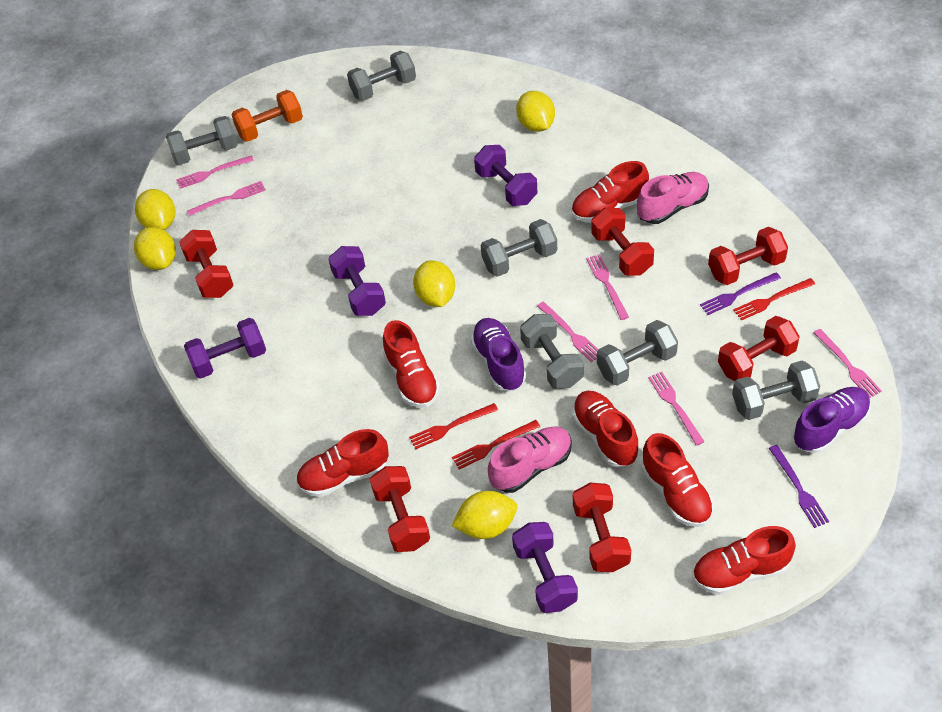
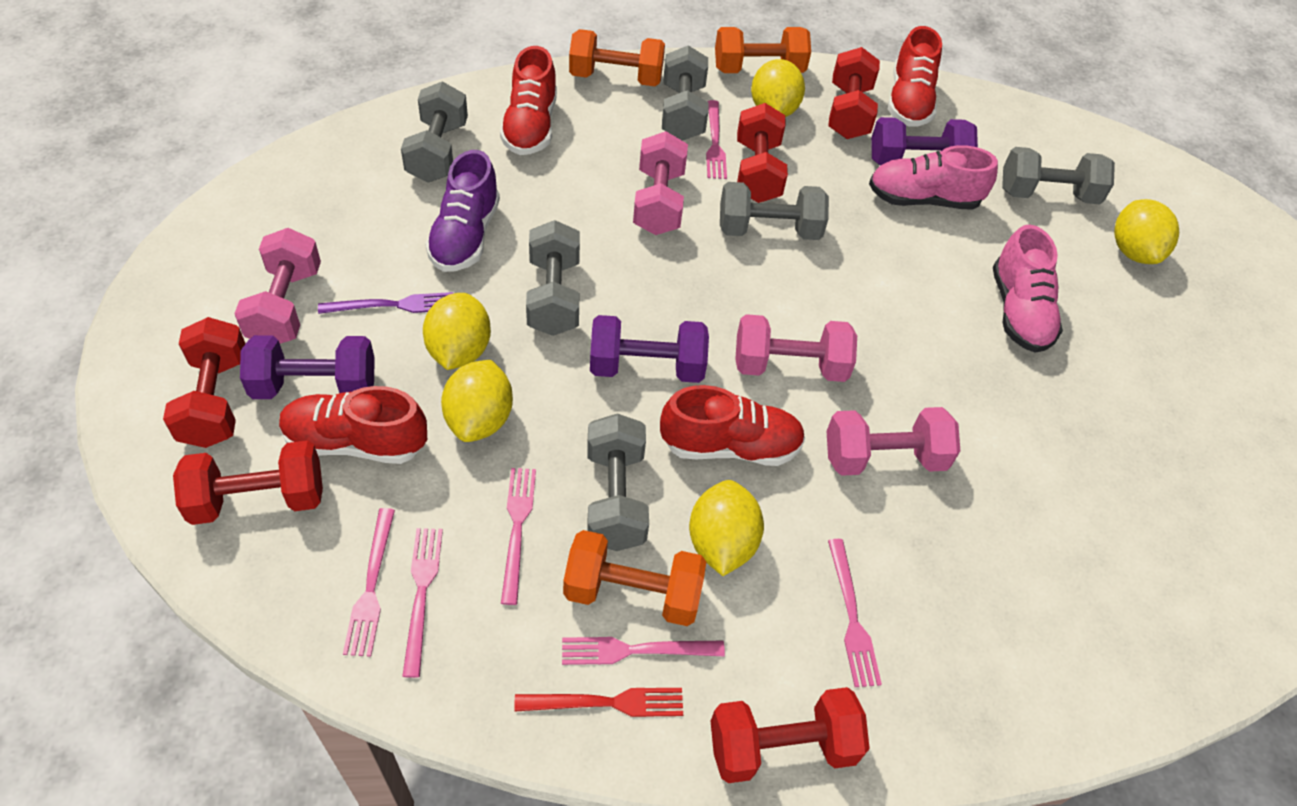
orange dumbbell: 1 -> 3
pink dumbbell: 0 -> 4
purple dumbbell: 4 -> 3
purple fork: 2 -> 1
purple shoe: 2 -> 1
red dumbbell: 6 -> 5
red fork: 3 -> 1
red shoe: 6 -> 4

